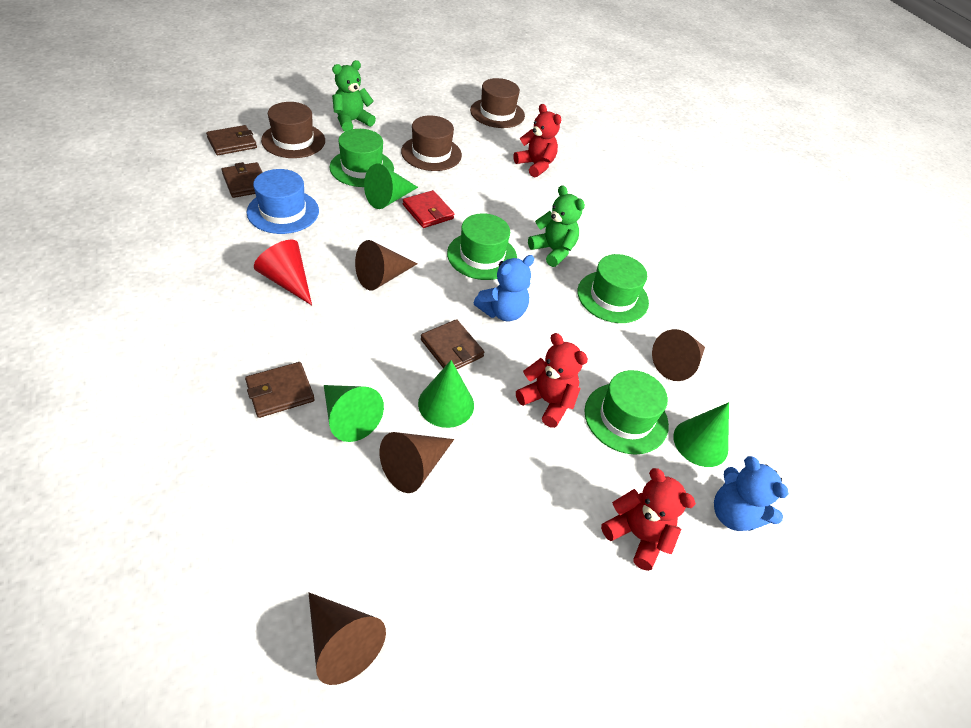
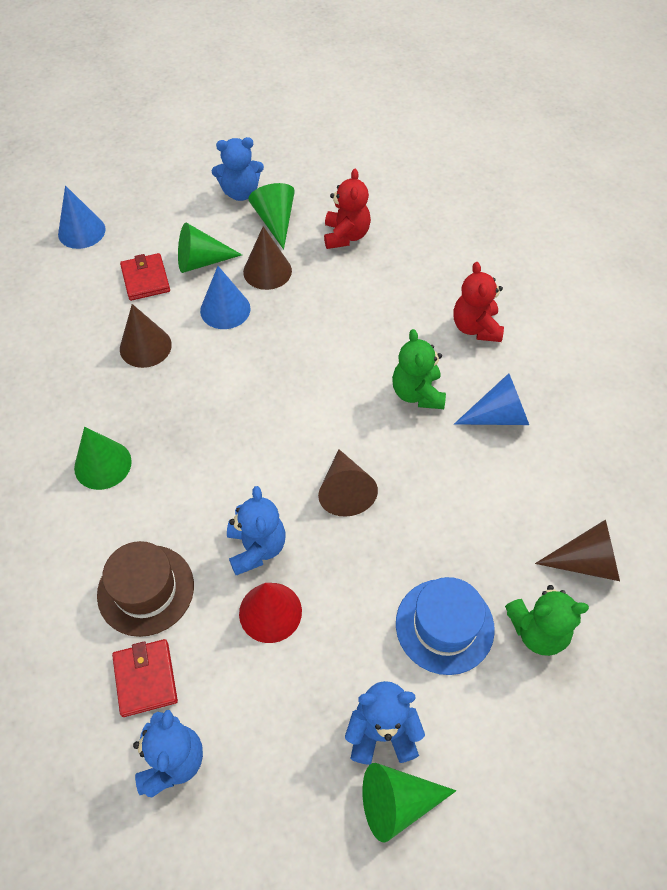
blue cone: 0 -> 3
blue teddy bear: 2 -> 4
brown hat: 3 -> 1
brown wallet: 4 -> 0
green hat: 4 -> 0
red teddy bear: 3 -> 2
red wallet: 1 -> 2

